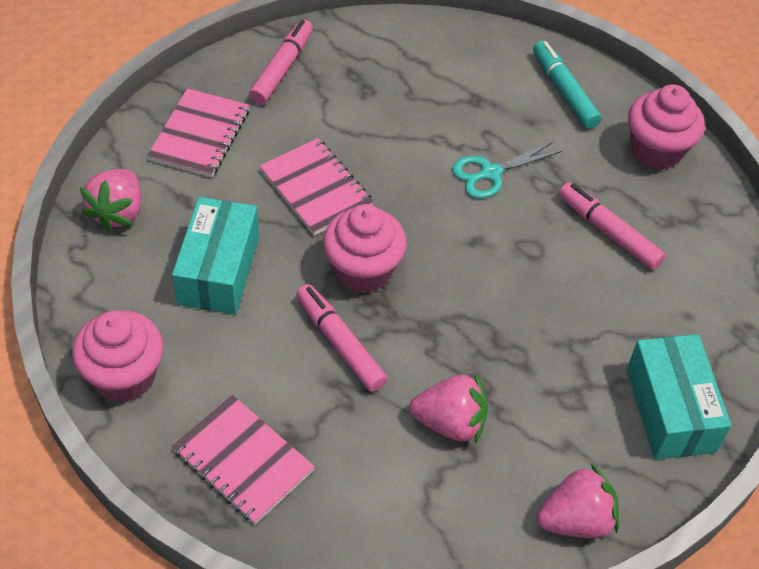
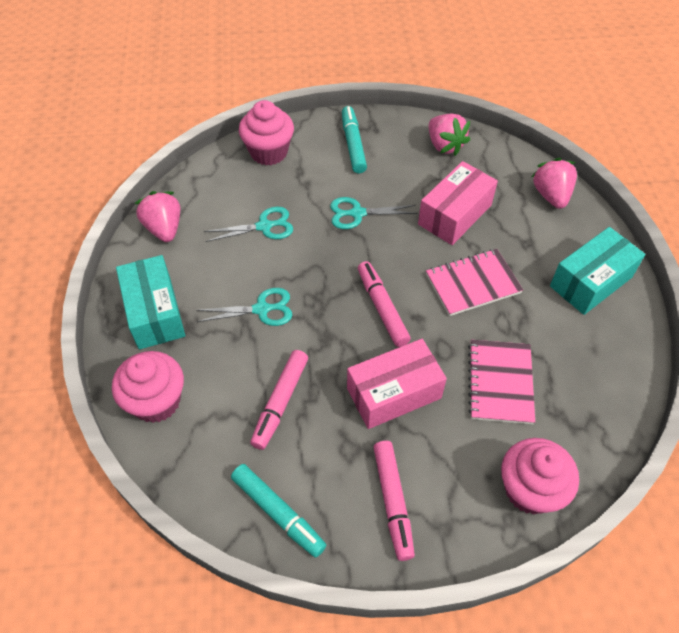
pink box: 0 -> 2
pink notebook: 3 -> 2
turquoise marker: 1 -> 2
turquoise scissors: 1 -> 3

